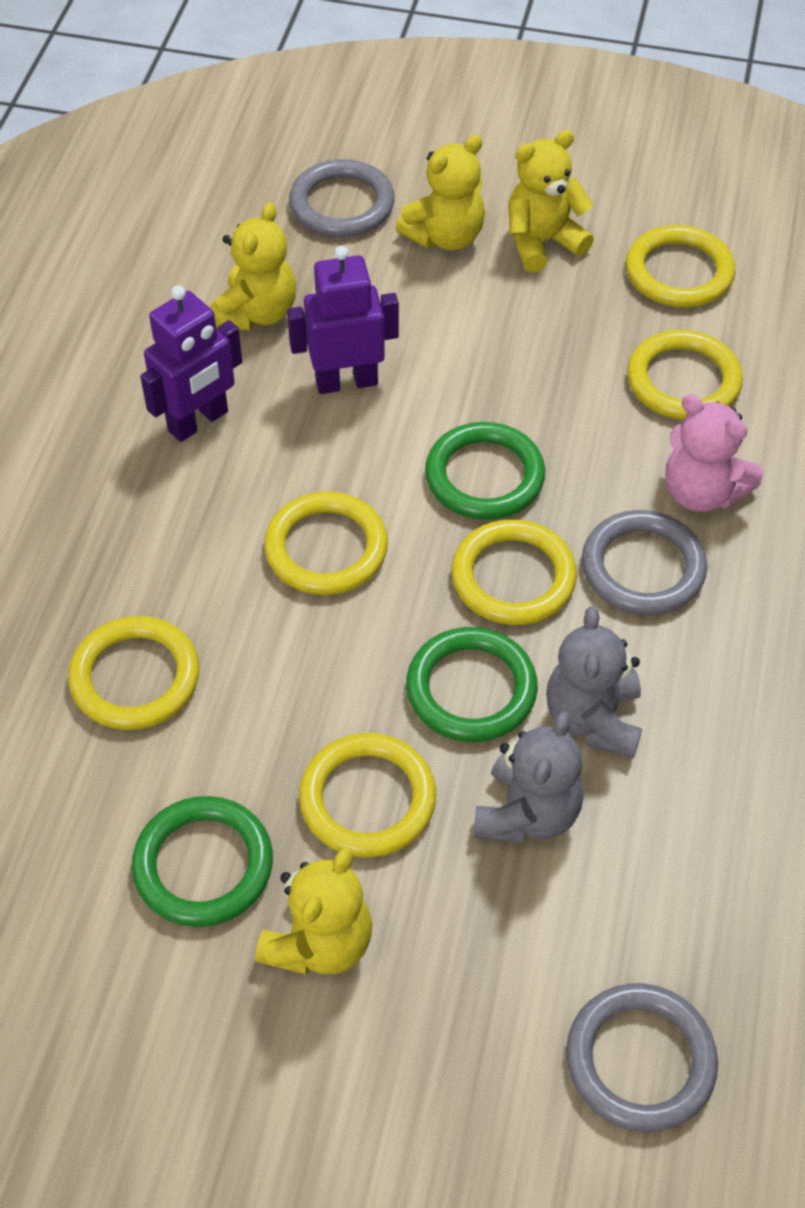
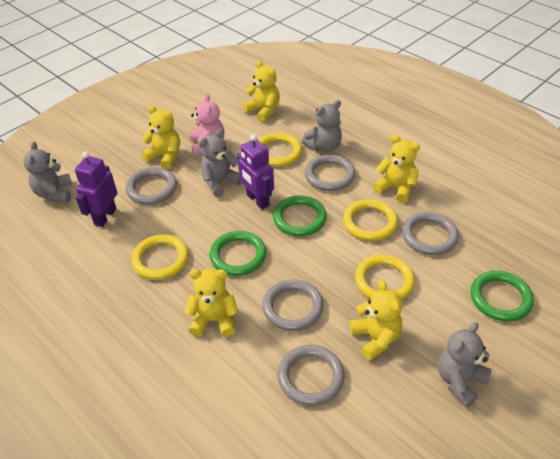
grey ring: 3 -> 5
grey teddy bear: 2 -> 4
yellow ring: 6 -> 4
yellow teddy bear: 4 -> 5

